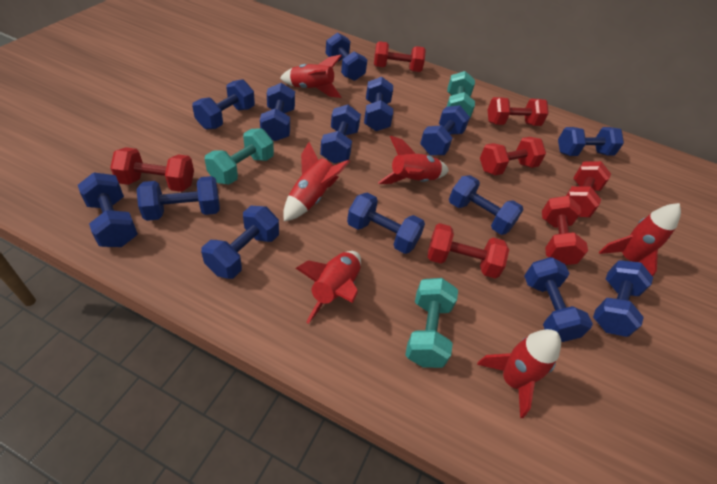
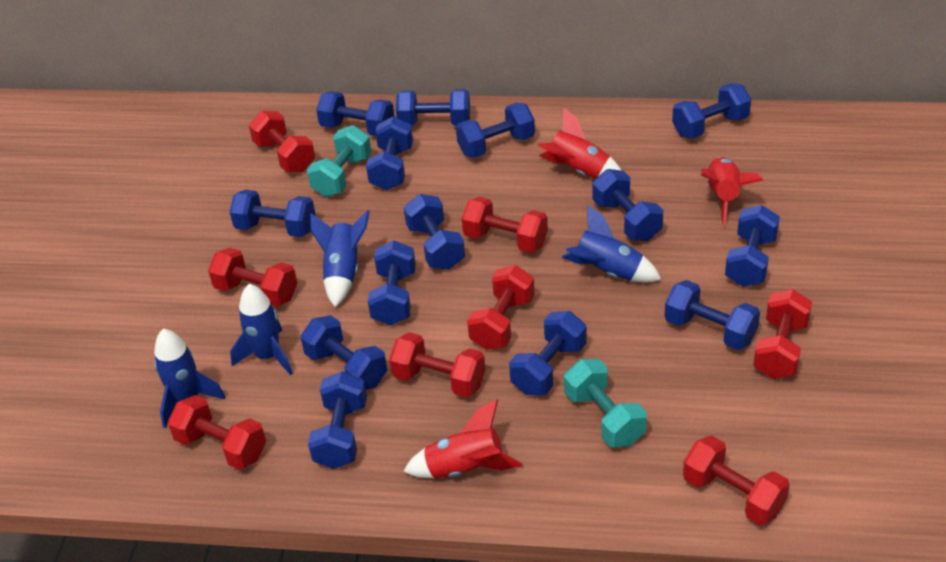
blue rocket: 0 -> 4
red dumbbell: 7 -> 8
red rocket: 6 -> 3
turquoise dumbbell: 3 -> 2

